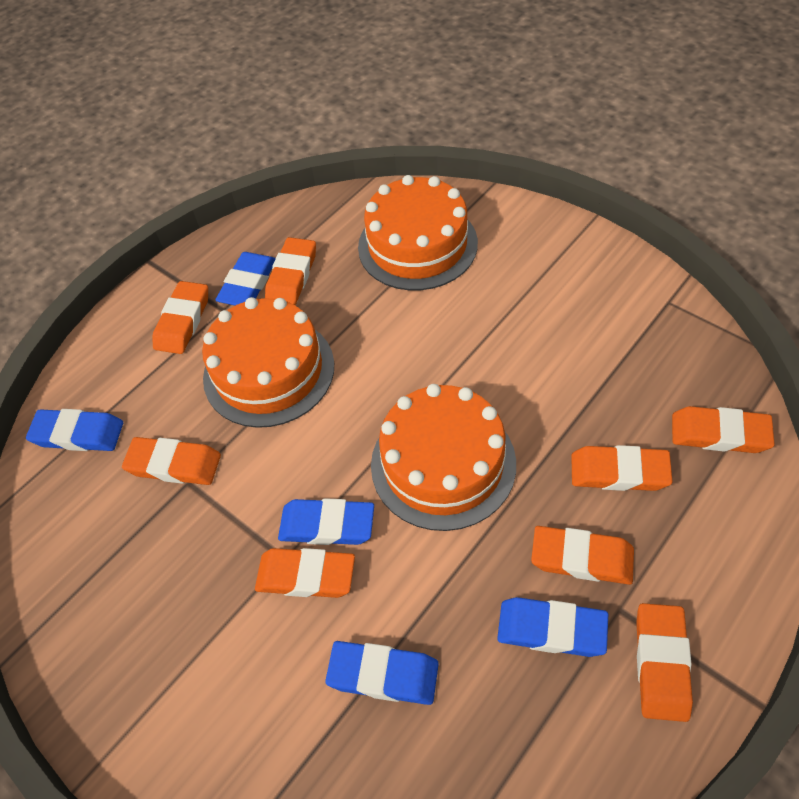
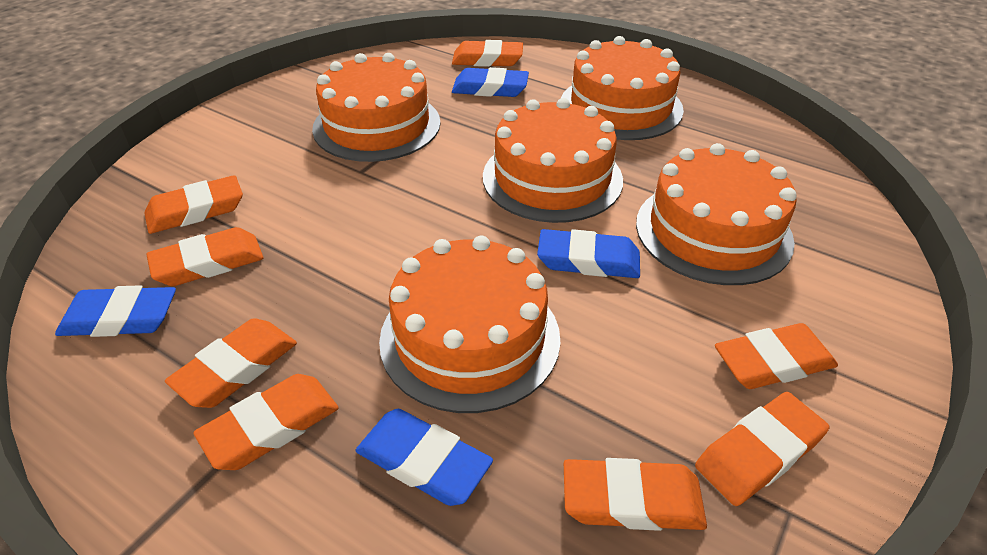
blue eraser: 5 -> 4
orange cake: 3 -> 5

